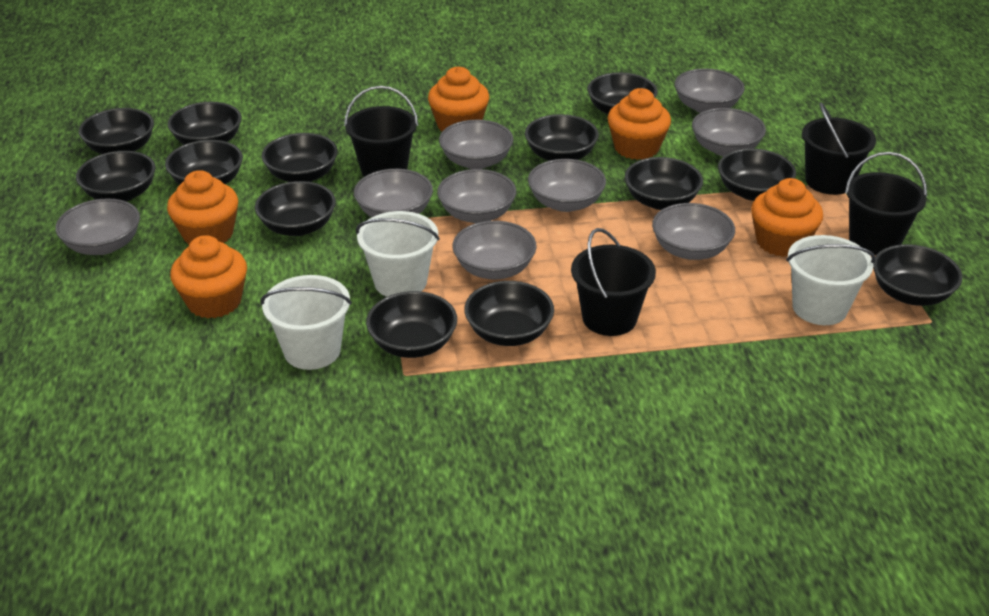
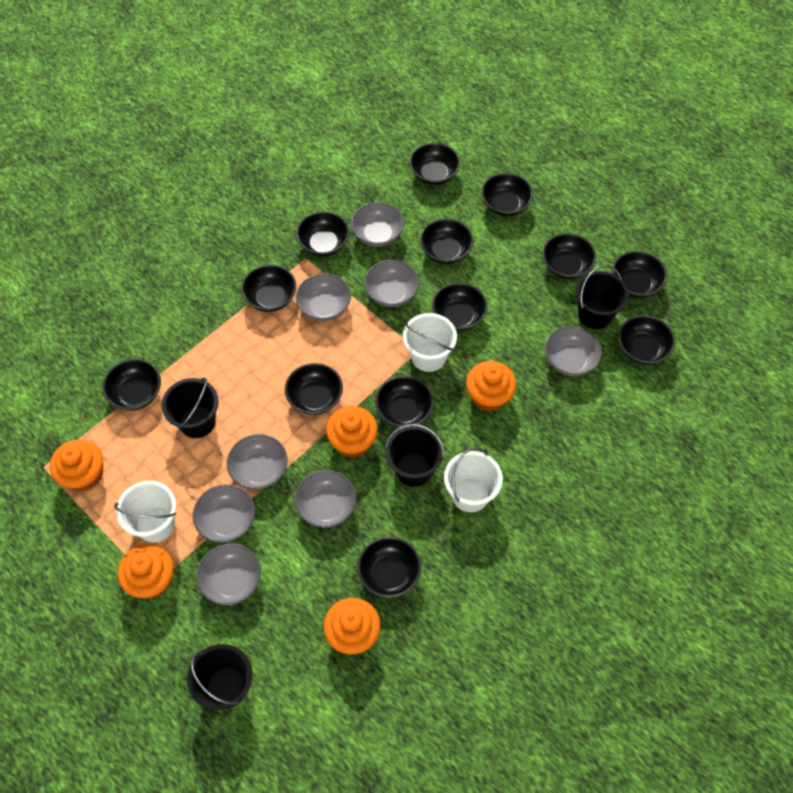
grey bowl: 9 -> 8

